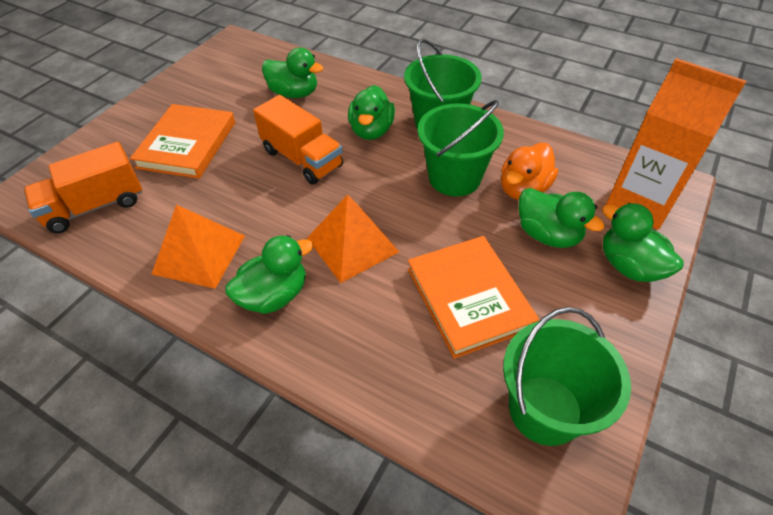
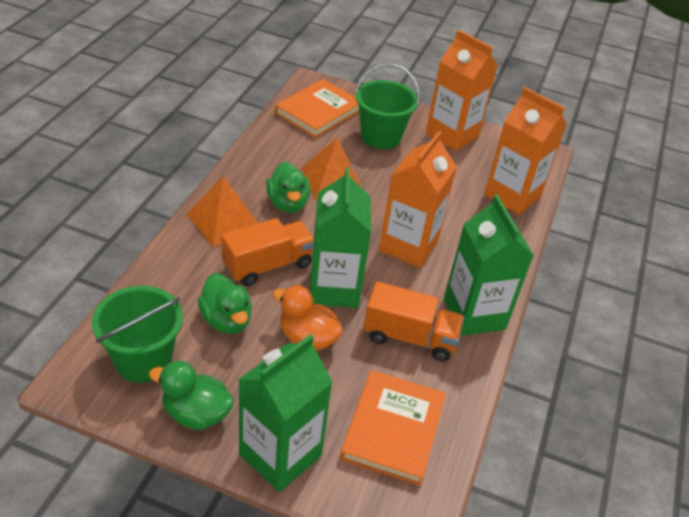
green bucket: 3 -> 2
green carton: 0 -> 3
green duck: 5 -> 3
orange carton: 1 -> 3

